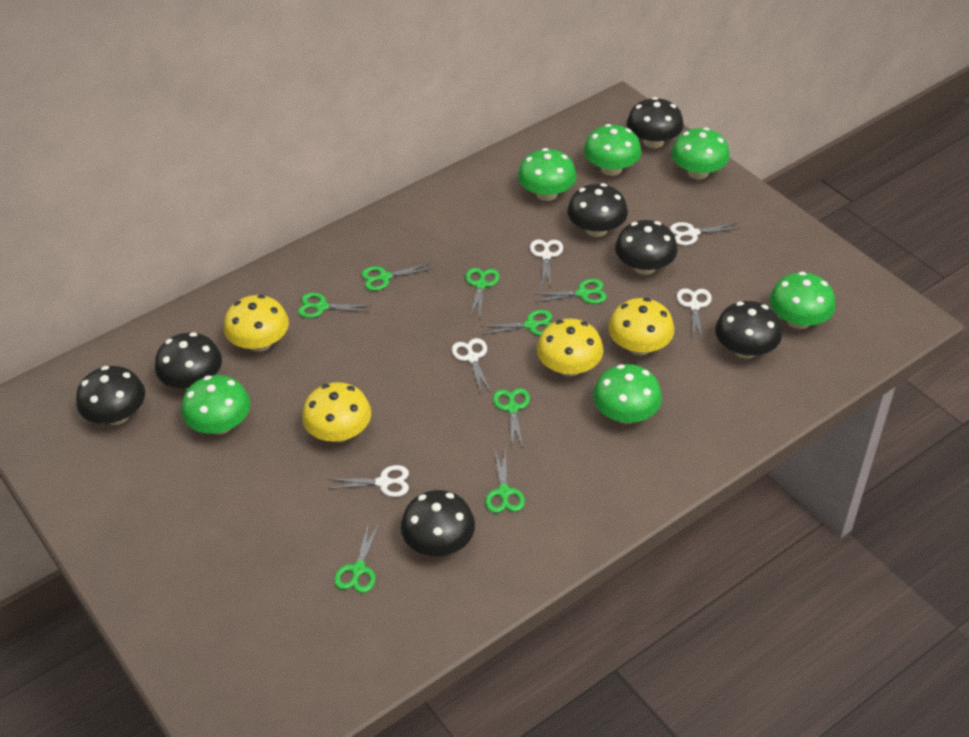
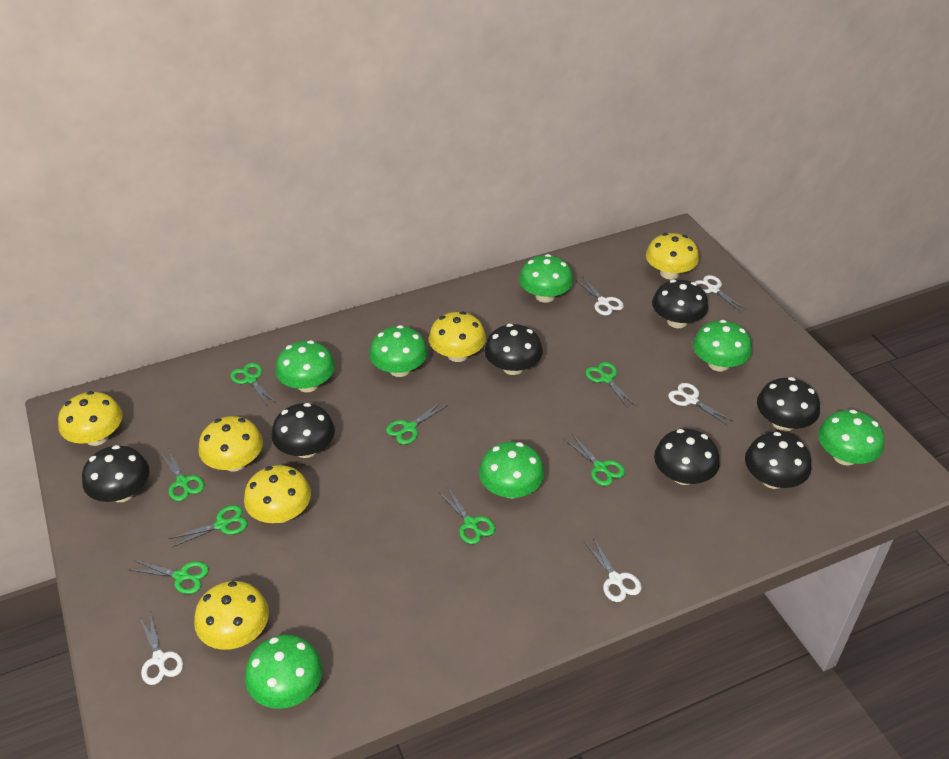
green mushroom: 6 -> 7
yellow mushroom: 4 -> 6

